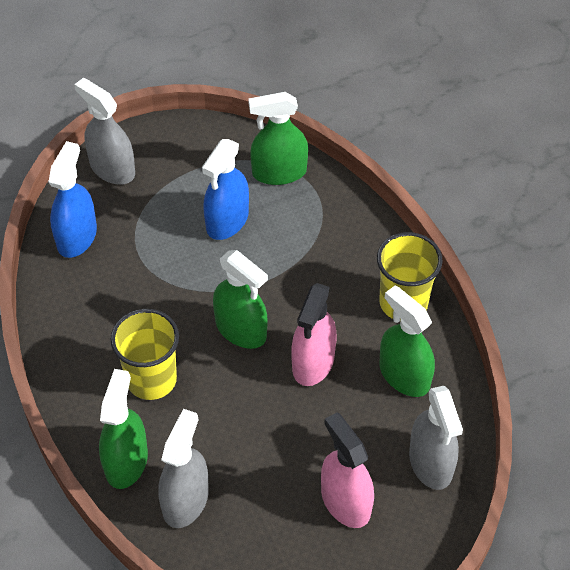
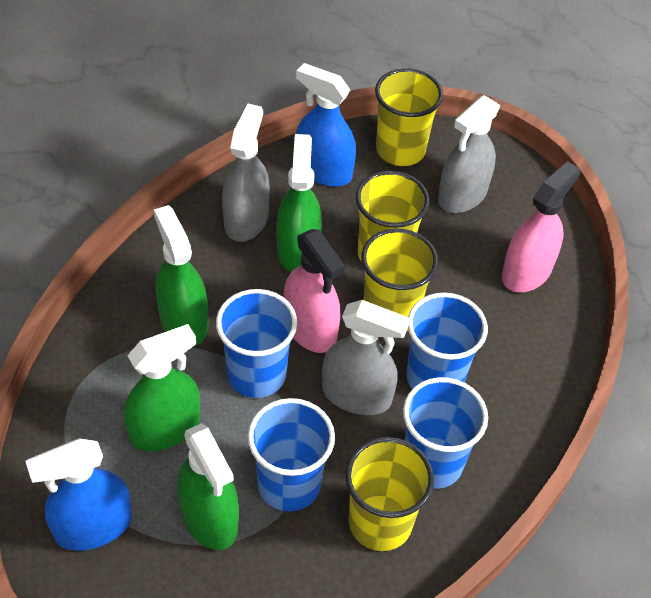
blue cup: 0 -> 4
yellow cup: 2 -> 4

